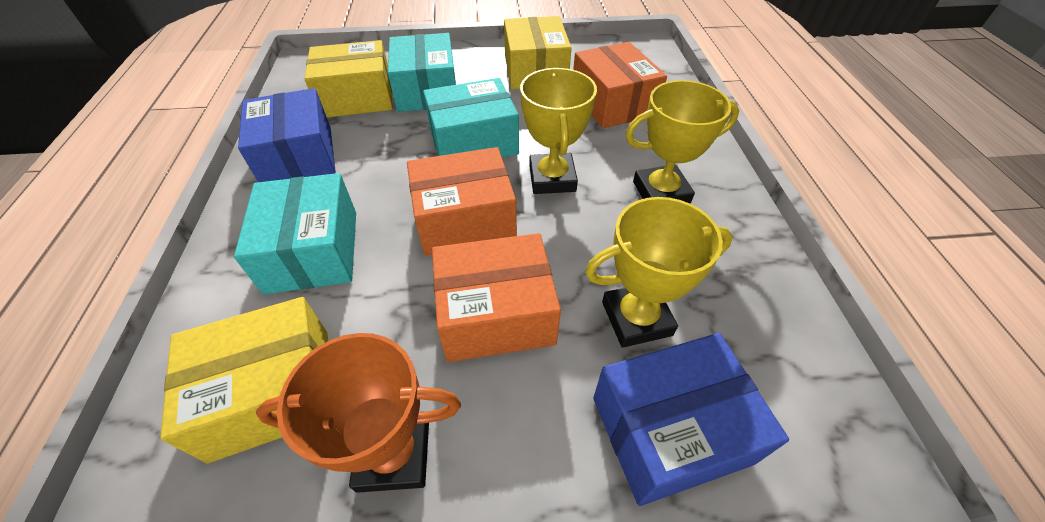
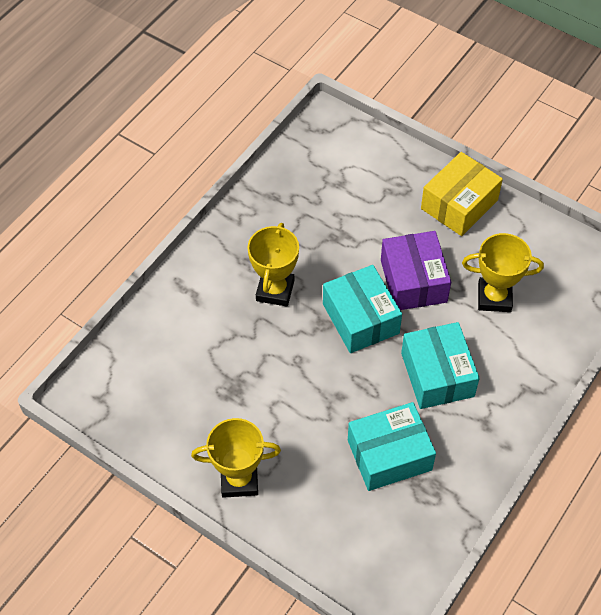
blue box: 2 -> 0
orange box: 3 -> 0
orange trophy: 1 -> 0
purple box: 0 -> 1
yellow box: 3 -> 1

